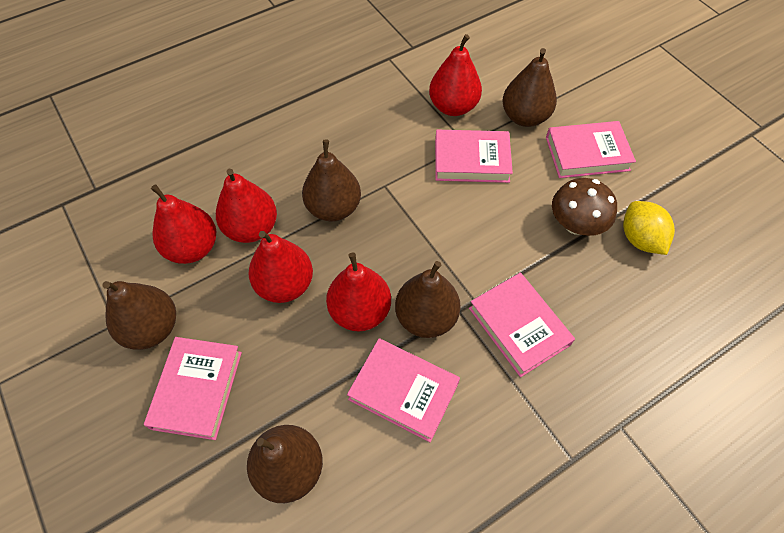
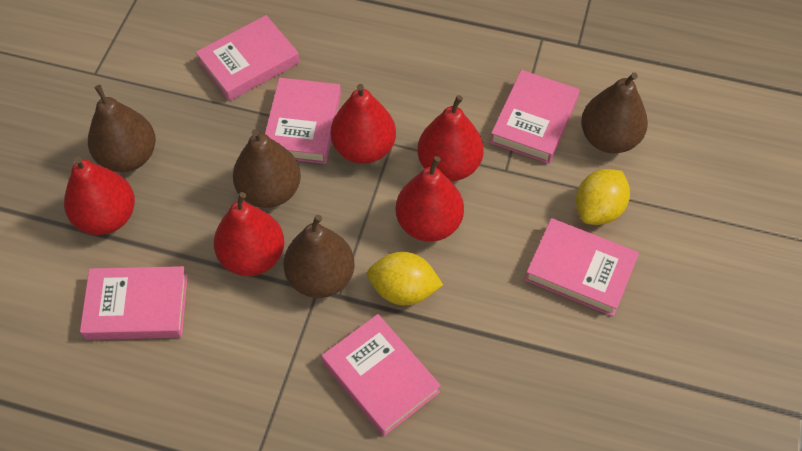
brown mushroom: 1 -> 0
brown pear: 5 -> 4
pink book: 5 -> 6
yellow lemon: 1 -> 2

